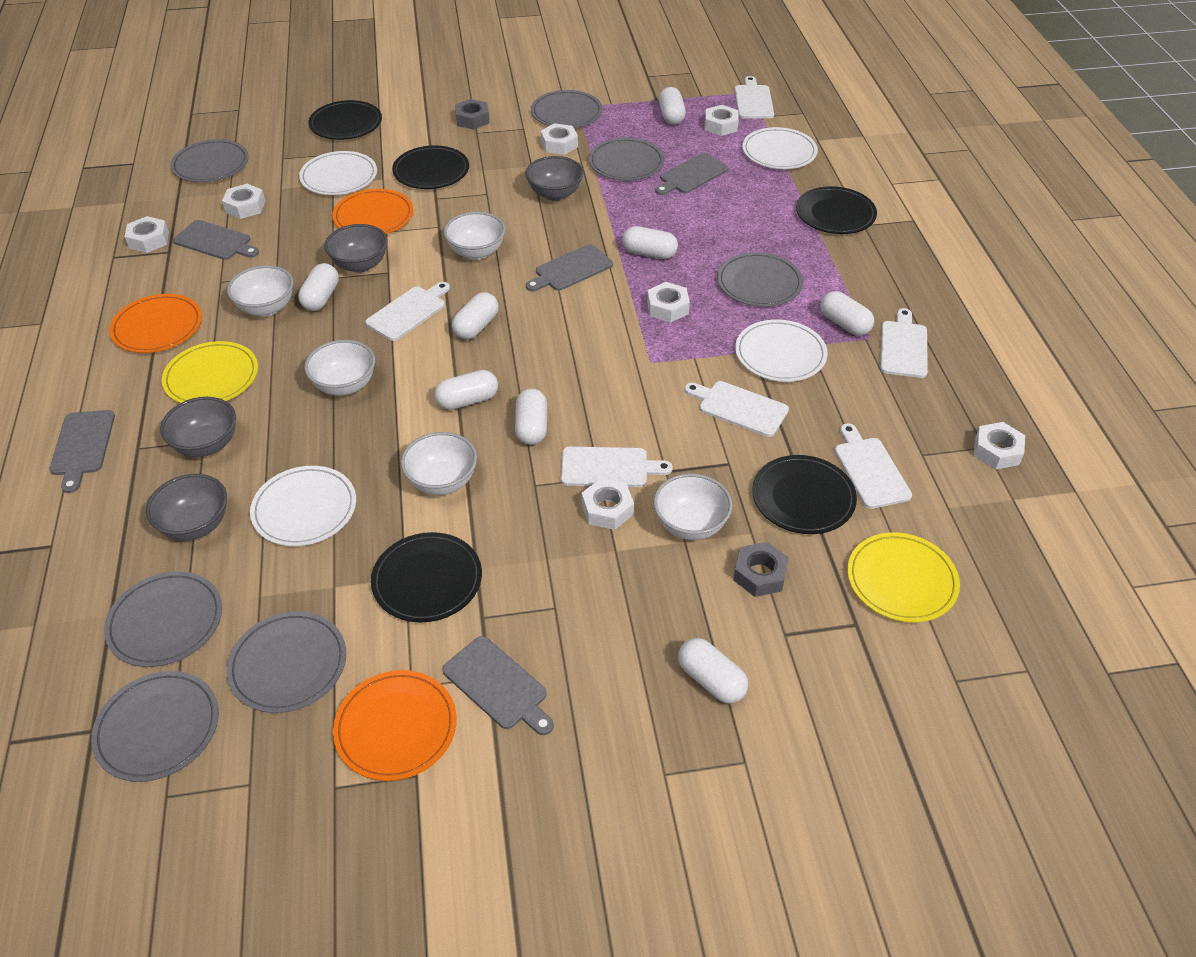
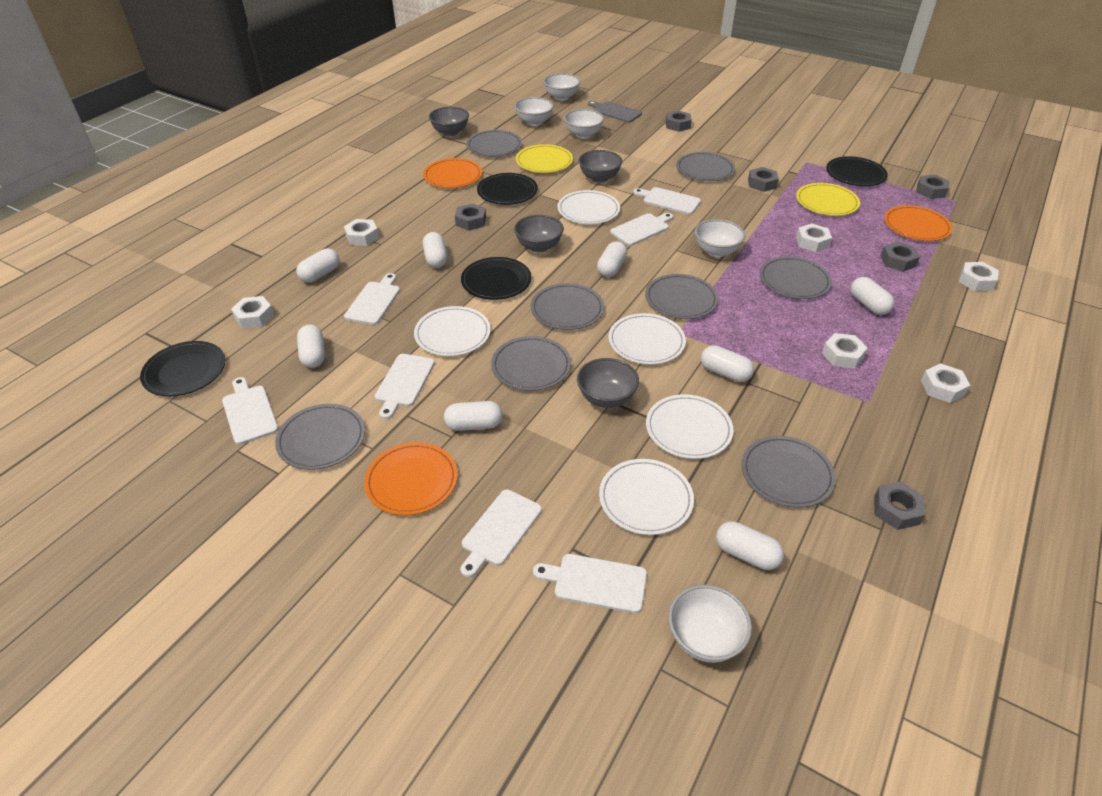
black plate: 5 -> 4
grey cutting board: 5 -> 1
grey nut: 2 -> 6
grey plate: 7 -> 8
white cutting board: 6 -> 7
white nut: 7 -> 6
white plate: 4 -> 5

